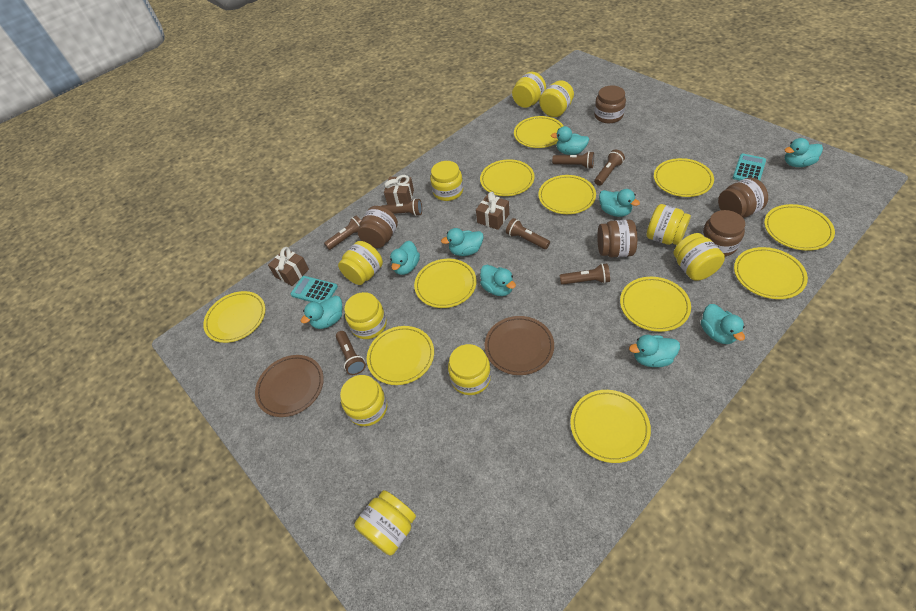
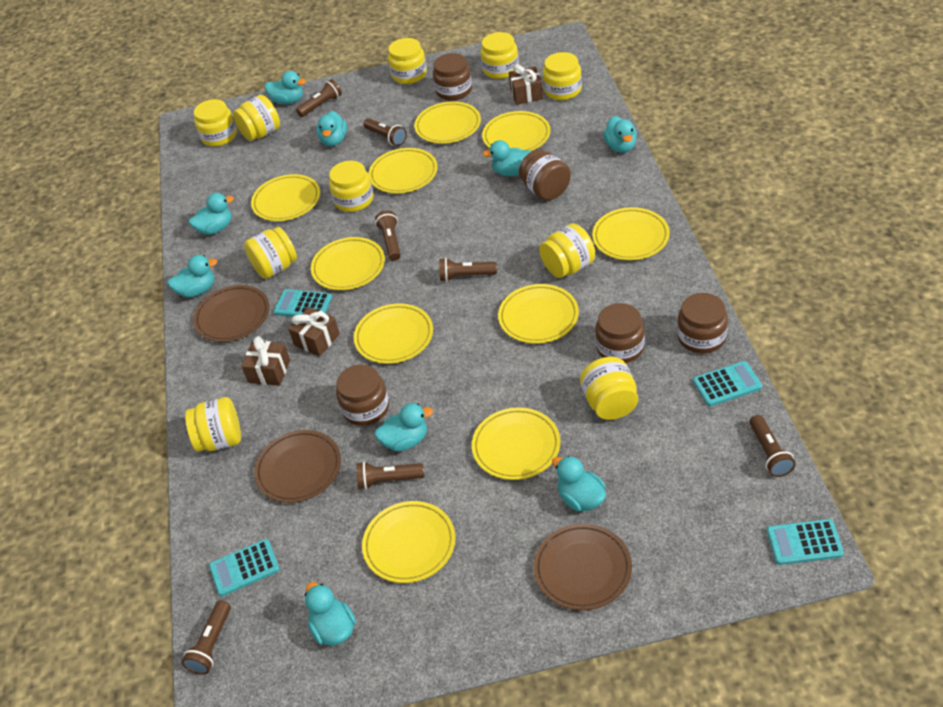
brown plate: 2 -> 3
turquoise calculator: 2 -> 4
yellow plate: 11 -> 10

